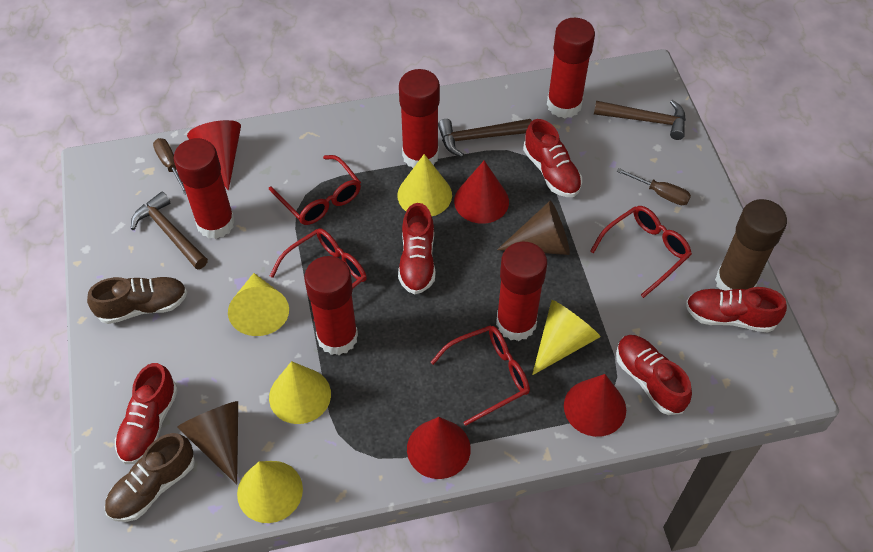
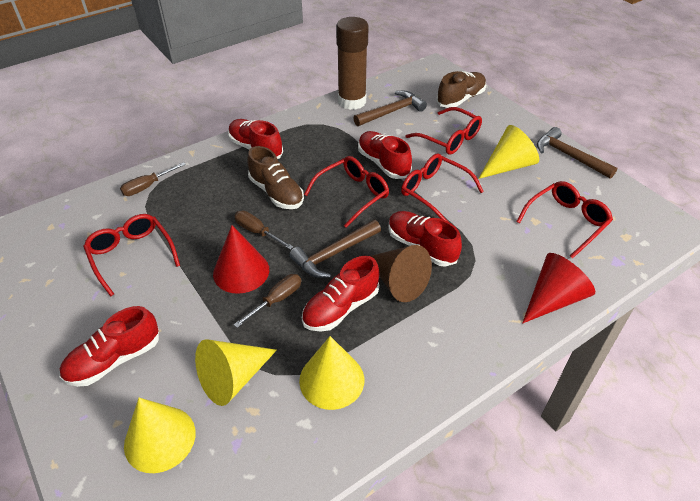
brown cone: 2 -> 1
brown screwdriver: 2 -> 3
red cone: 4 -> 2
red glasses: 4 -> 5
red glue stick: 5 -> 0
yellow cone: 5 -> 4

